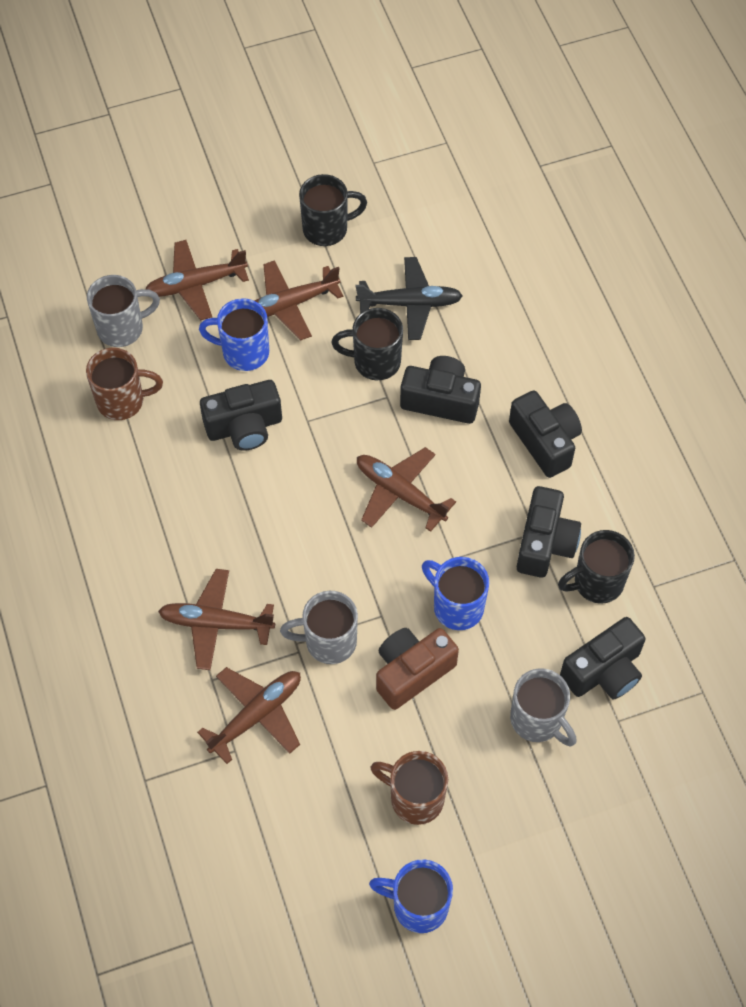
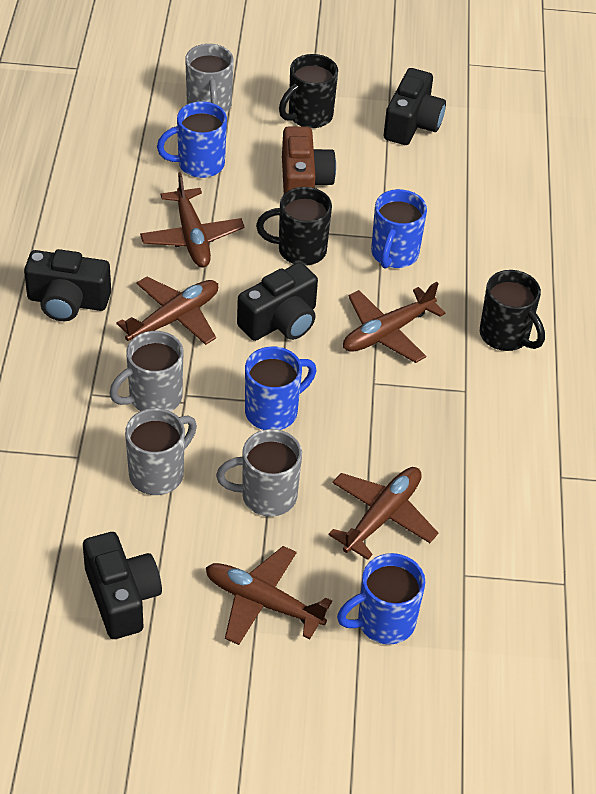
black camera: 5 -> 4
black plane: 1 -> 0
blue mug: 3 -> 4
brown mug: 2 -> 0
grey mug: 3 -> 4

